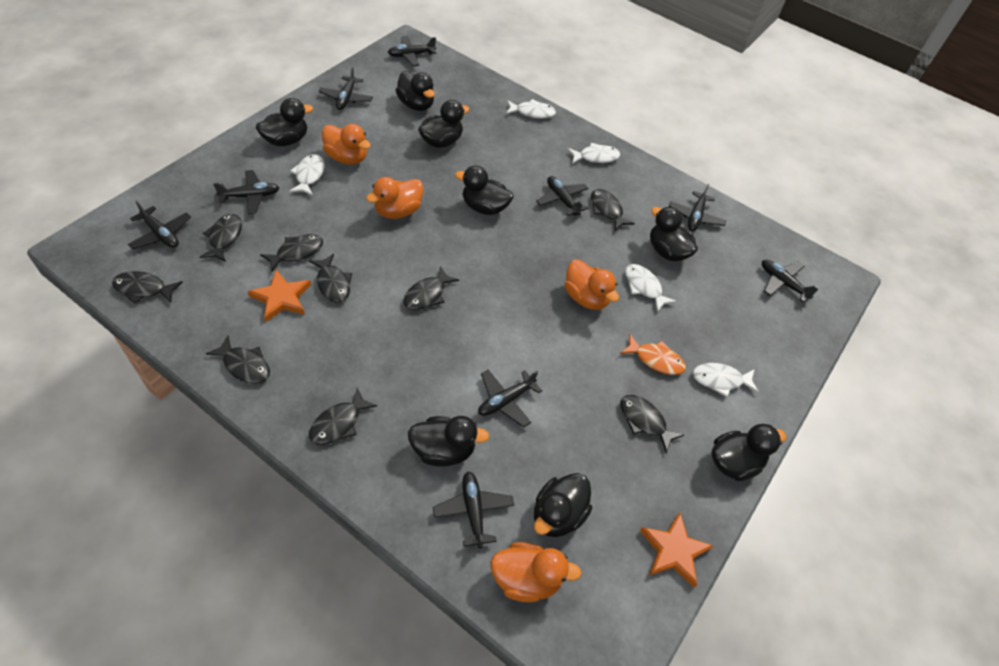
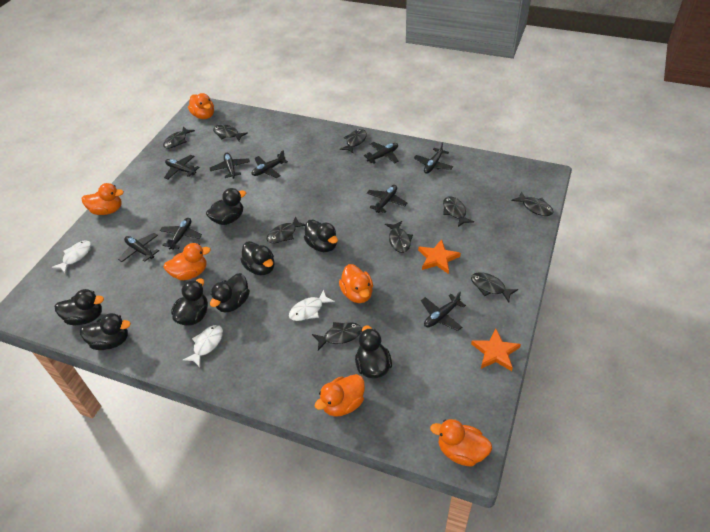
orange duck: 4 -> 6
orange fish: 1 -> 0
white fish: 5 -> 3

